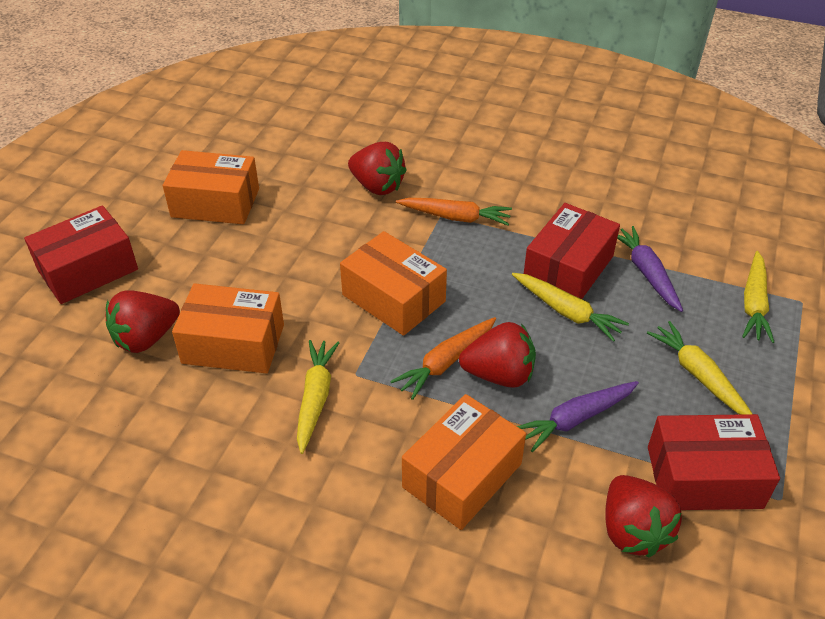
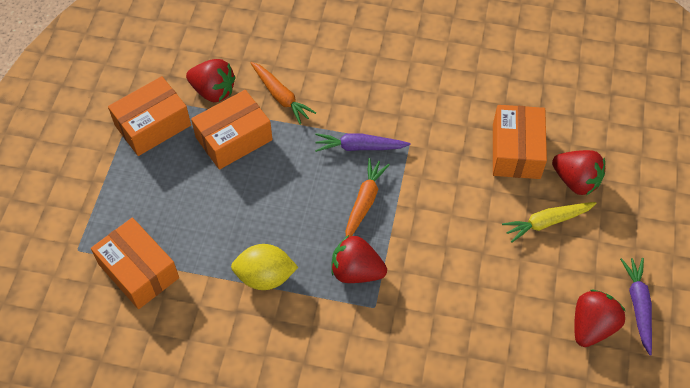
red box: 3 -> 0
yellow carrot: 4 -> 1
yellow lemon: 0 -> 1

